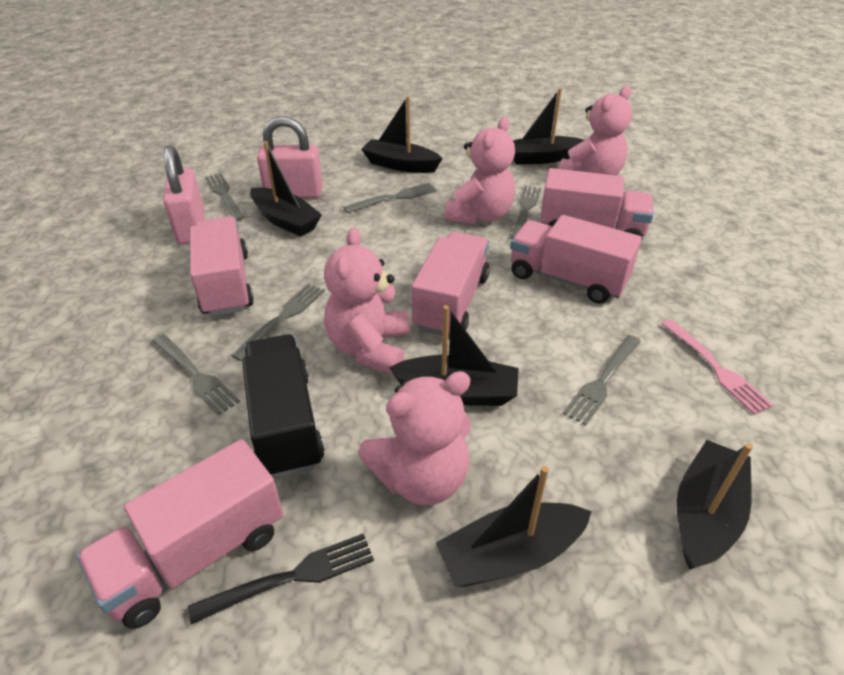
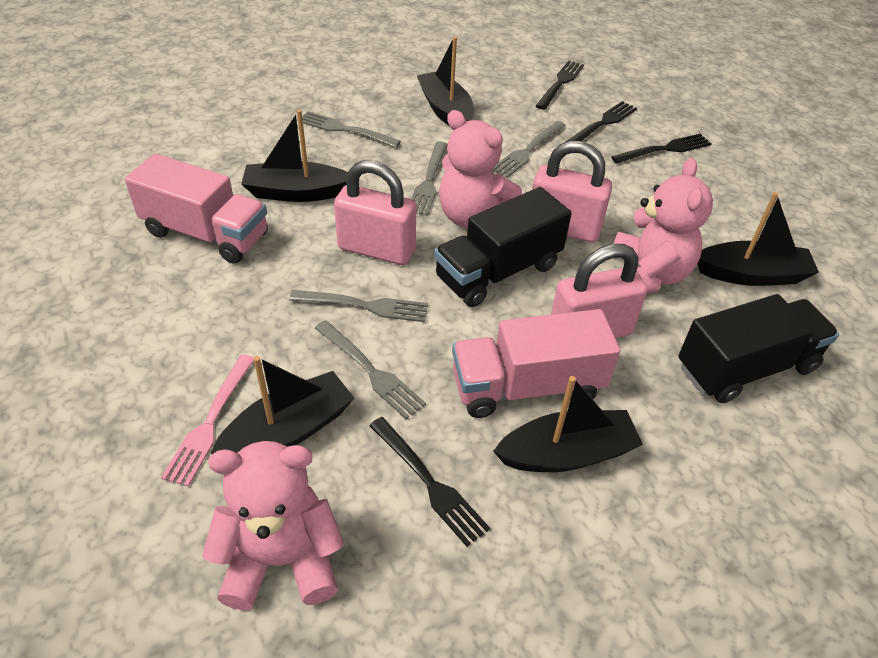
black boat: 6 -> 5
black fork: 1 -> 4
black truck: 1 -> 2
grey fork: 6 -> 5
pink padlock: 2 -> 3
pink teddy bear: 4 -> 3
pink truck: 5 -> 2

